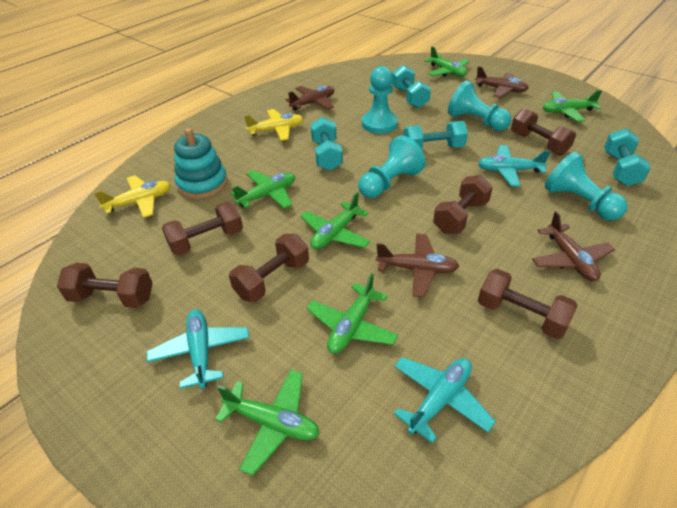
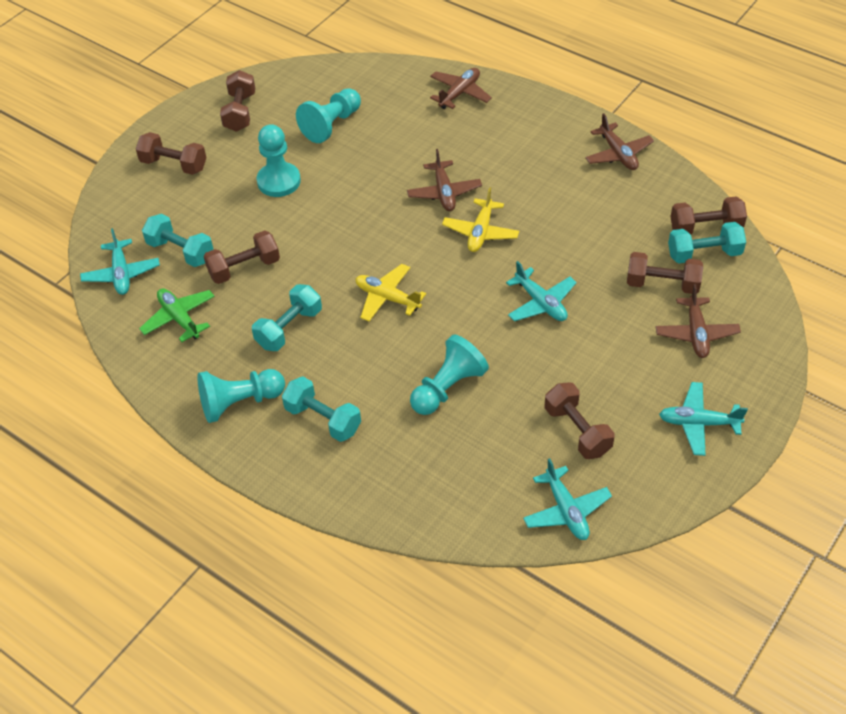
green plane: 6 -> 1
turquoise plane: 3 -> 4
turquoise stacking toy: 1 -> 0

